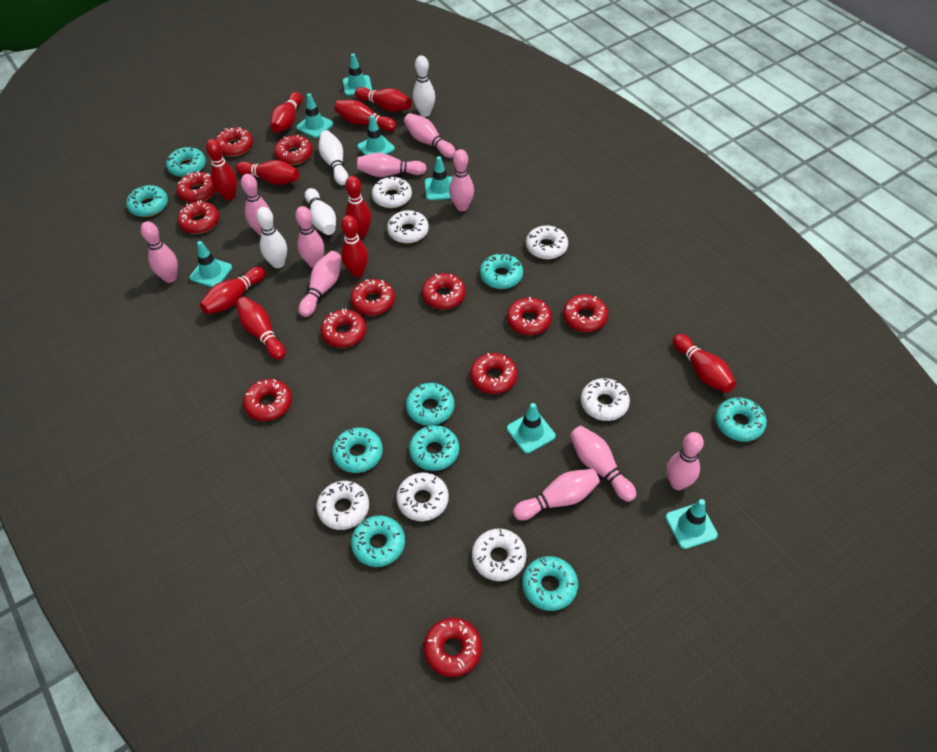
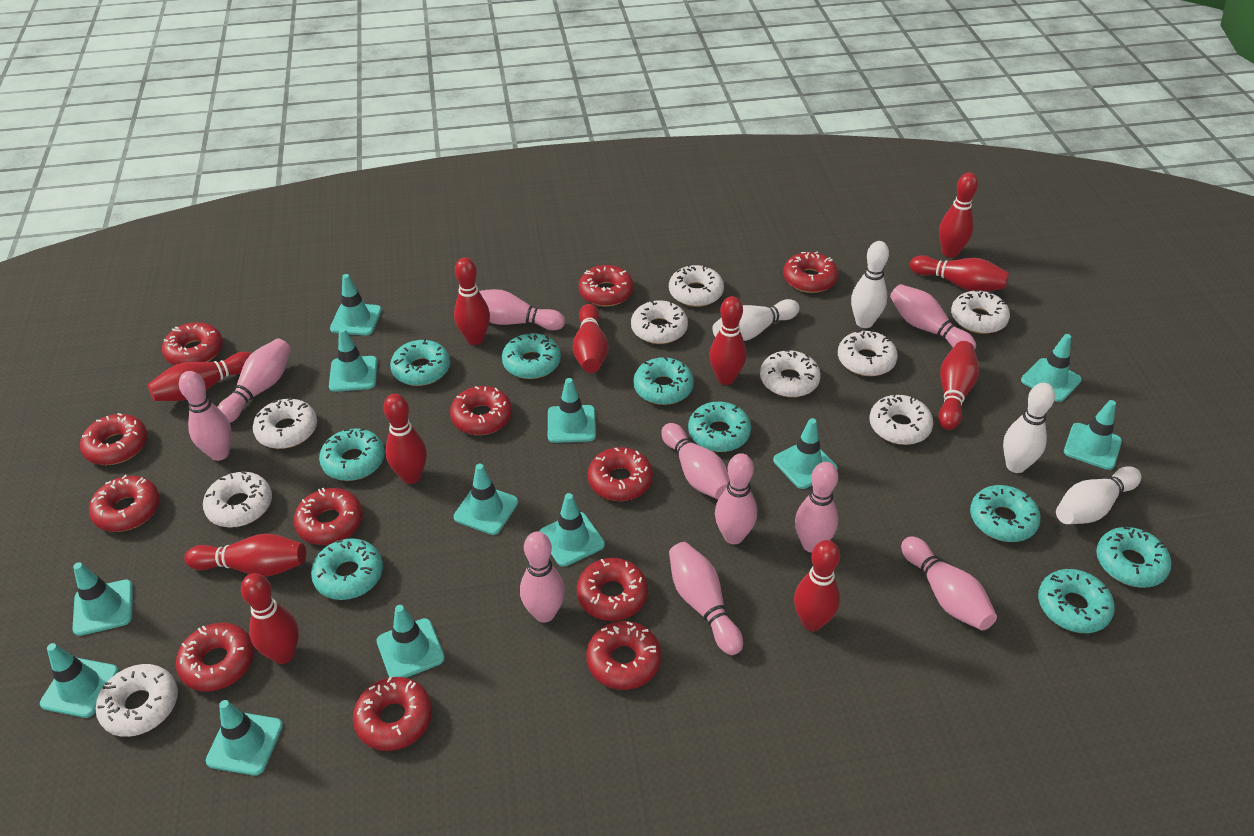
red bowling pin: 10 -> 11
turquoise traffic cone: 7 -> 12
white donut: 7 -> 9

